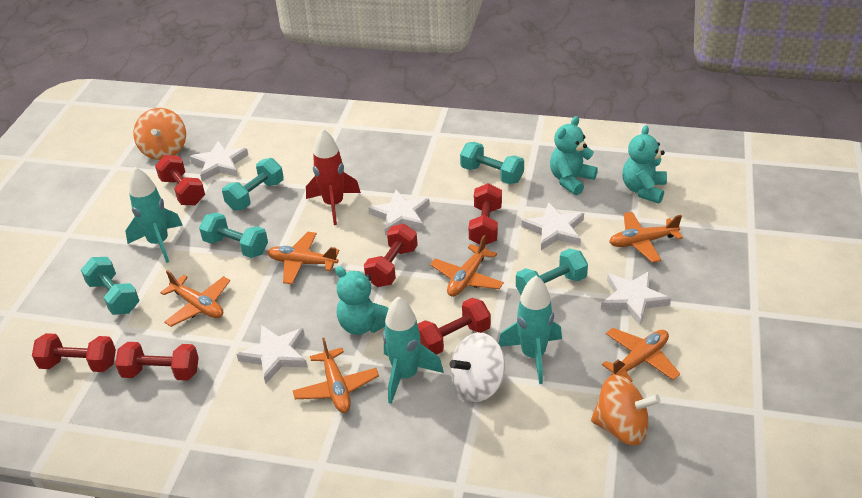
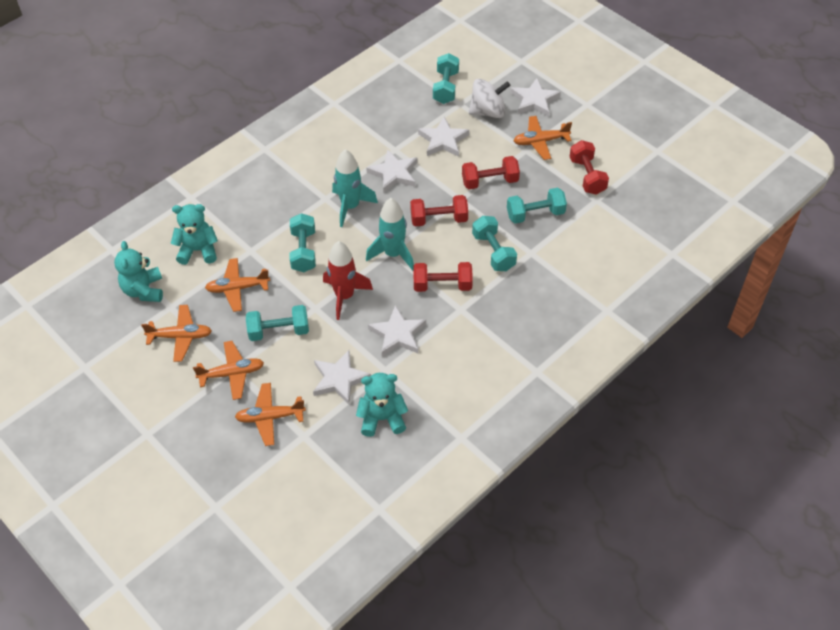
orange plane: 6 -> 5
orange spinning top: 2 -> 0
red dumbbell: 6 -> 4
turquoise rocket: 3 -> 2

